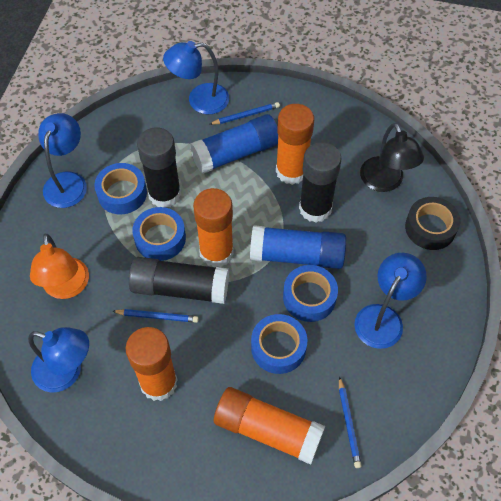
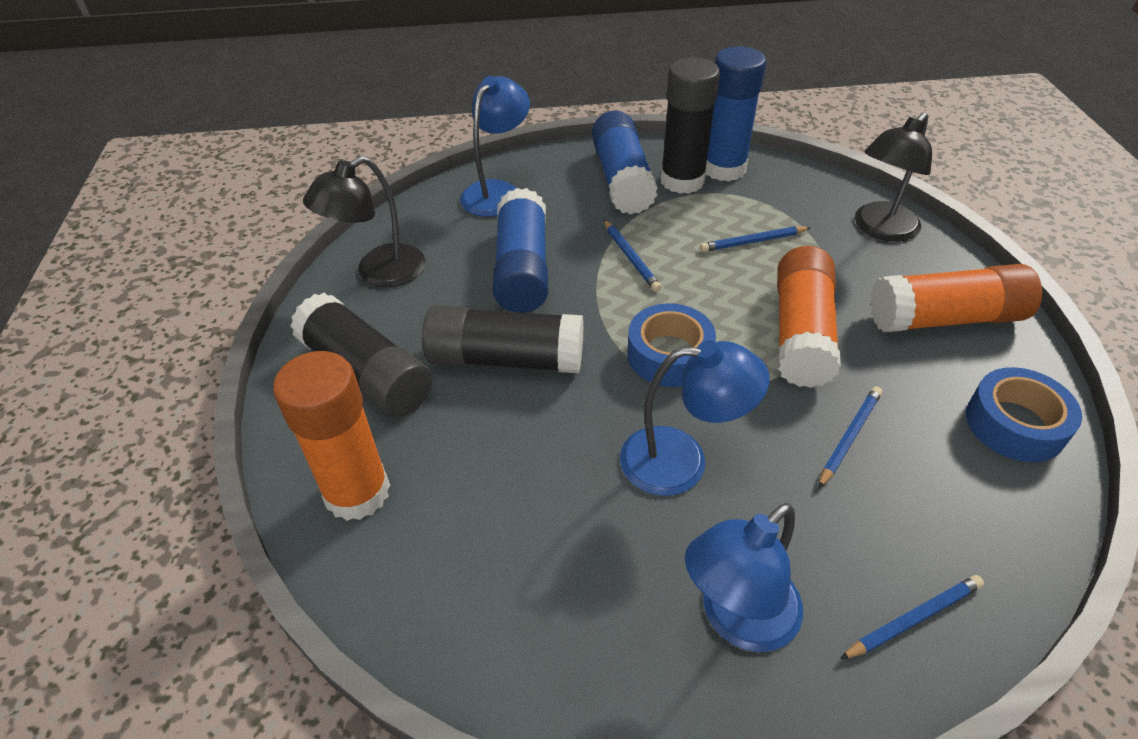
black lamp: 1 -> 2
black tape: 1 -> 0
blue glue stick: 2 -> 3
blue lamp: 4 -> 3
blue pencil: 3 -> 4
blue tape: 4 -> 2
orange glue stick: 4 -> 3
orange lamp: 1 -> 0

